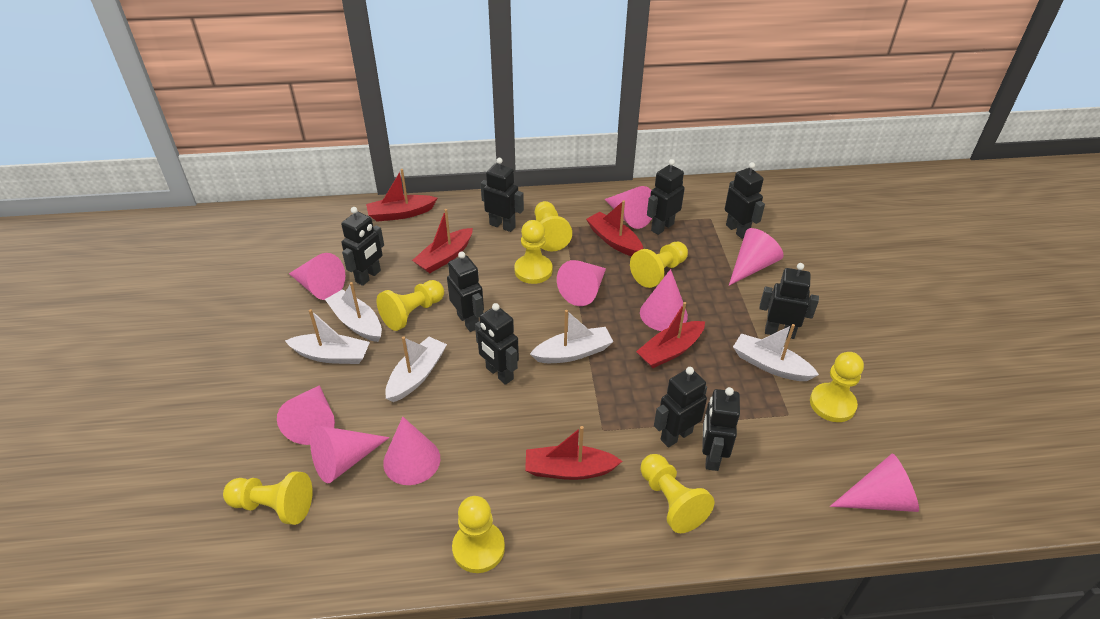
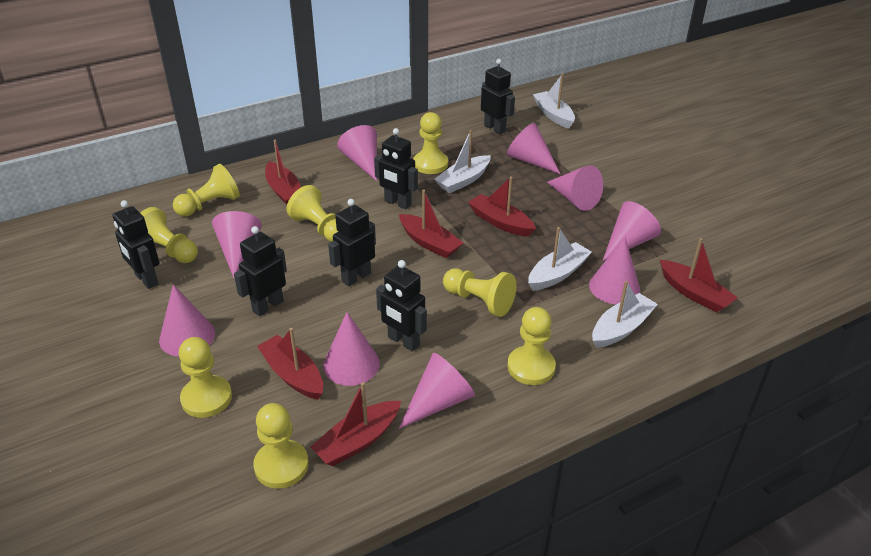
black robot: 9 -> 6
red boat: 5 -> 6
white boat: 5 -> 4

